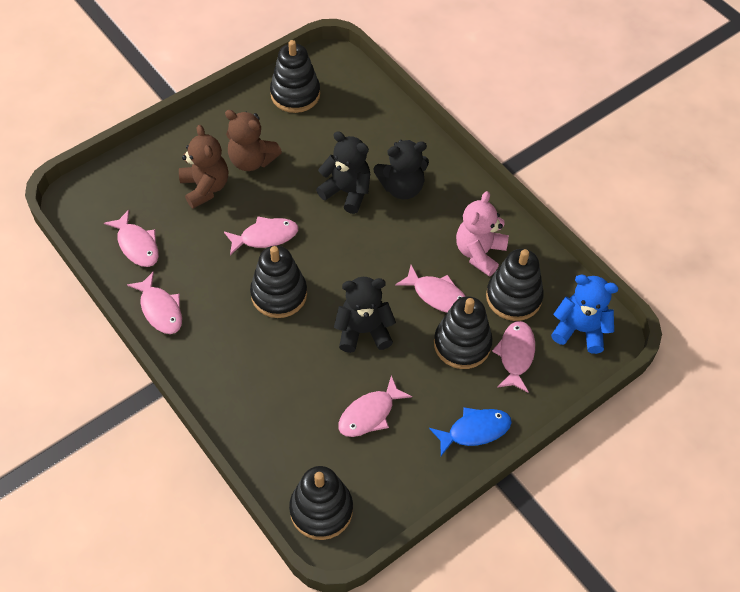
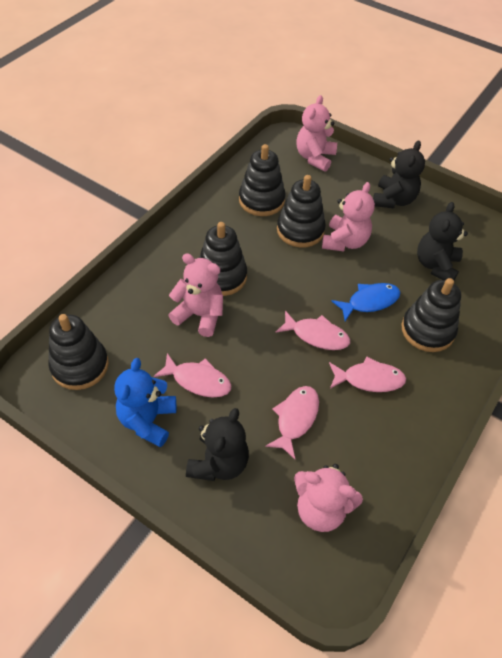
brown teddy bear: 2 -> 0
pink fish: 6 -> 4
pink teddy bear: 1 -> 4

